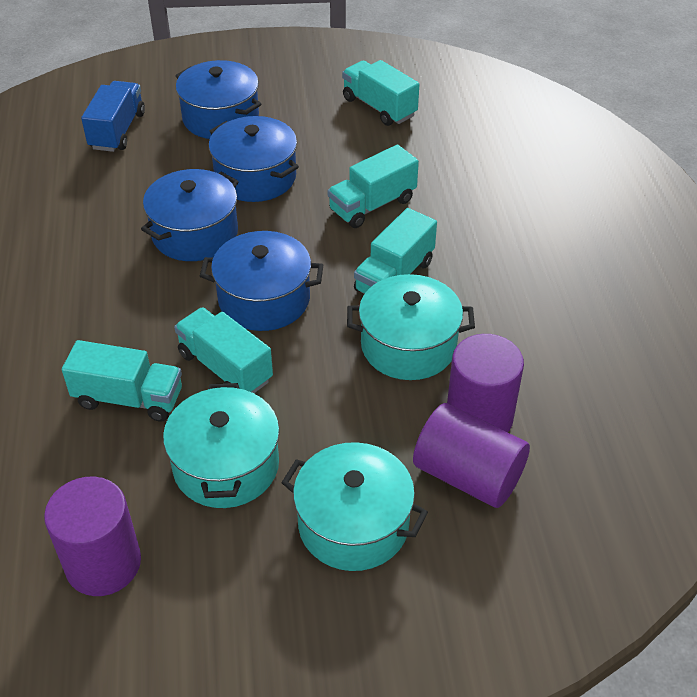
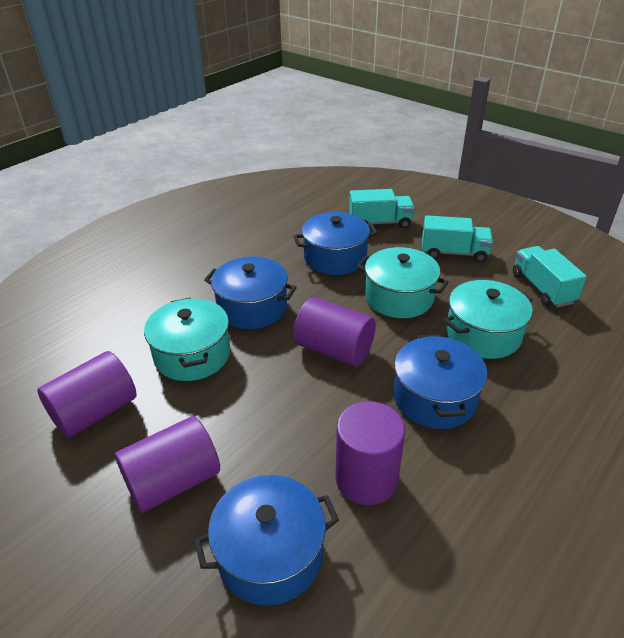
blue truck: 1 -> 0
purple cylinder: 3 -> 4
turquoise truck: 5 -> 3

